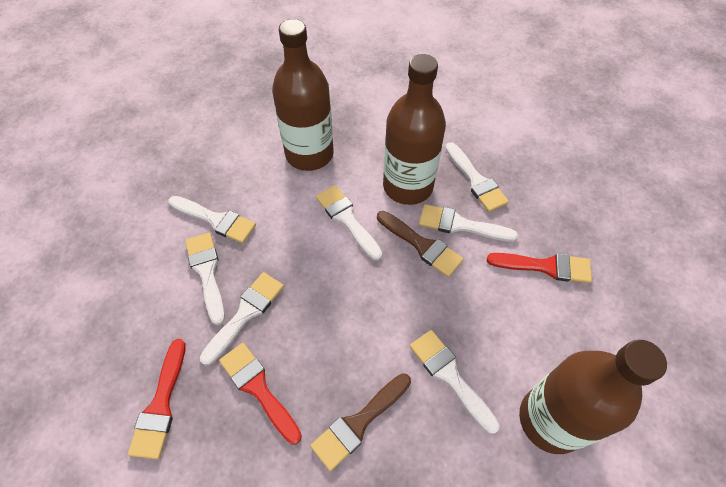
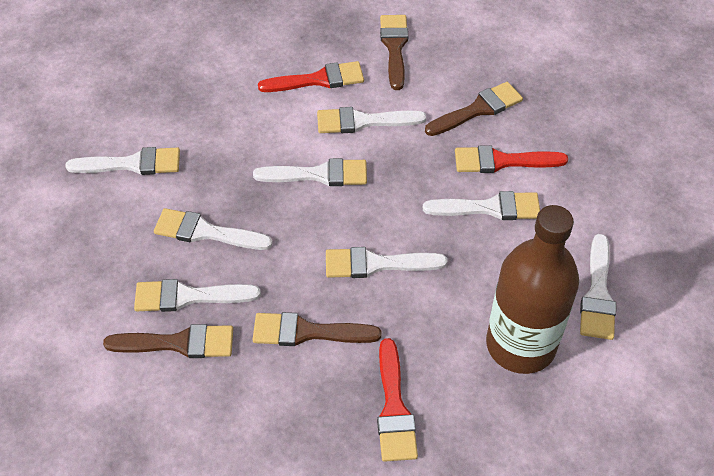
brown bottle: 3 -> 1
brown brush: 2 -> 4
white brush: 7 -> 8

